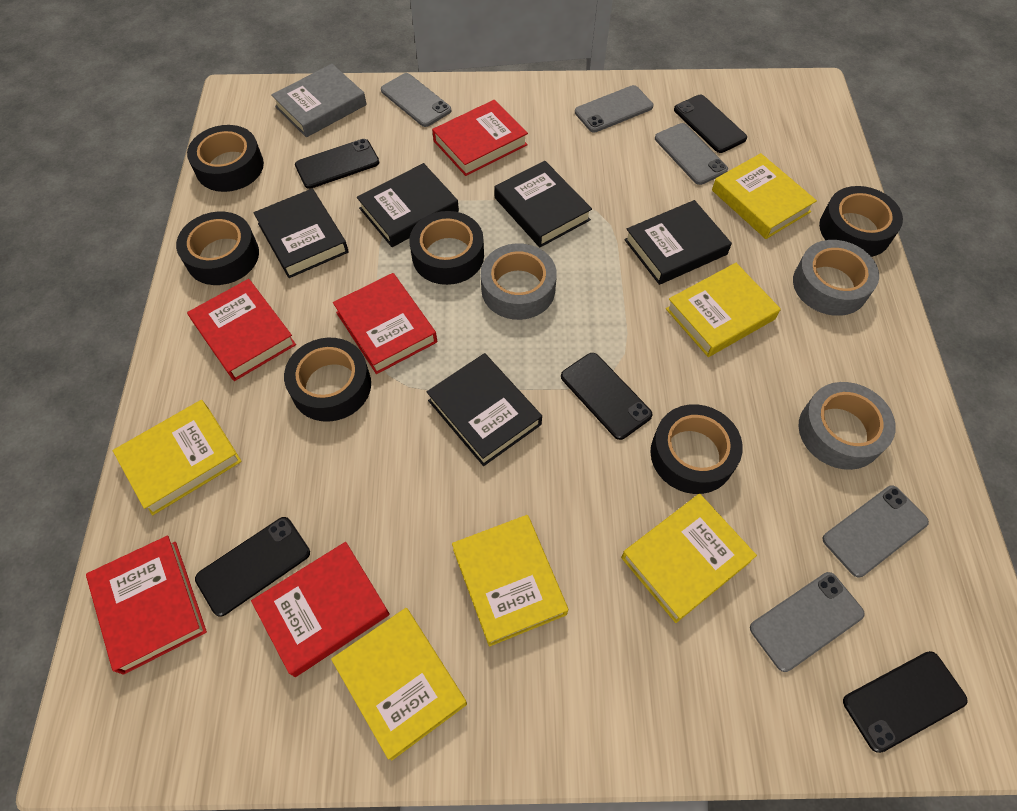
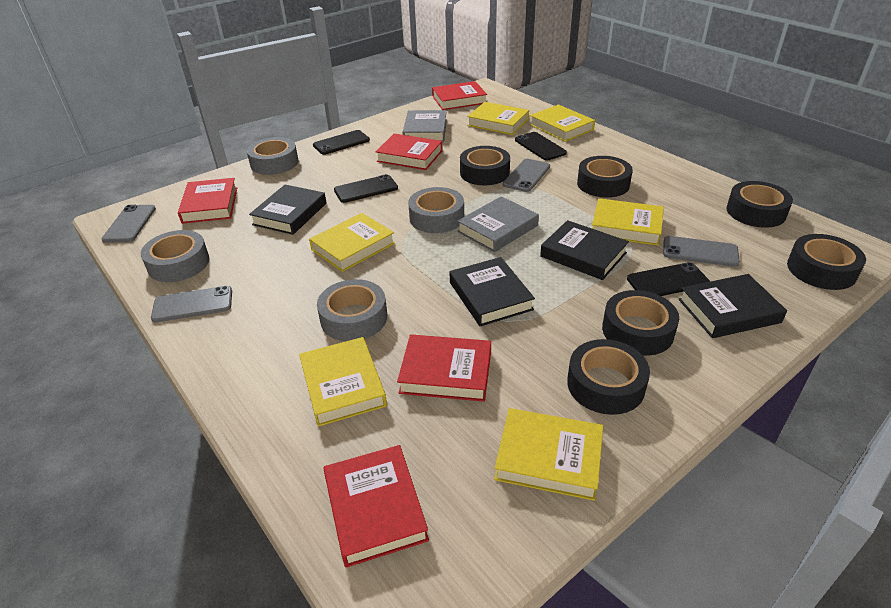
black book: 5 -> 4
black phone: 5 -> 4
grey book: 1 -> 2
grey phone: 5 -> 4
grey tape: 3 -> 4

